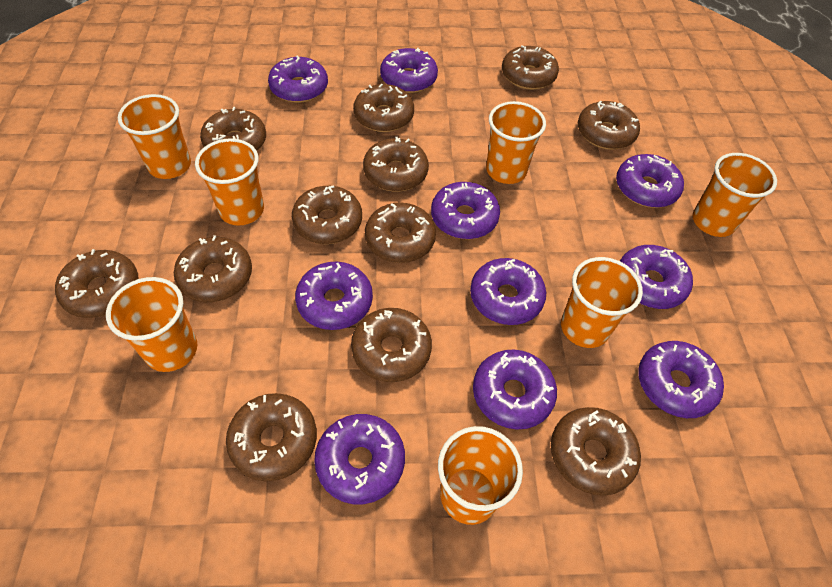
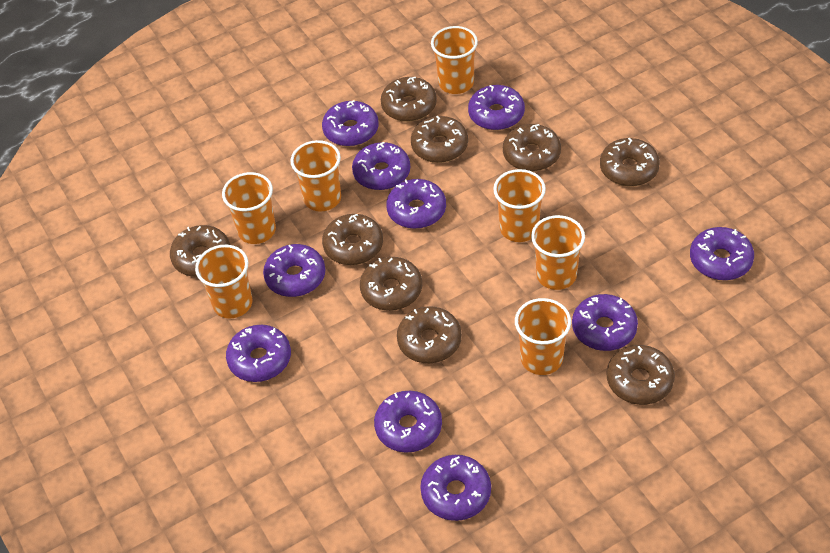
brown donut: 12 -> 9

